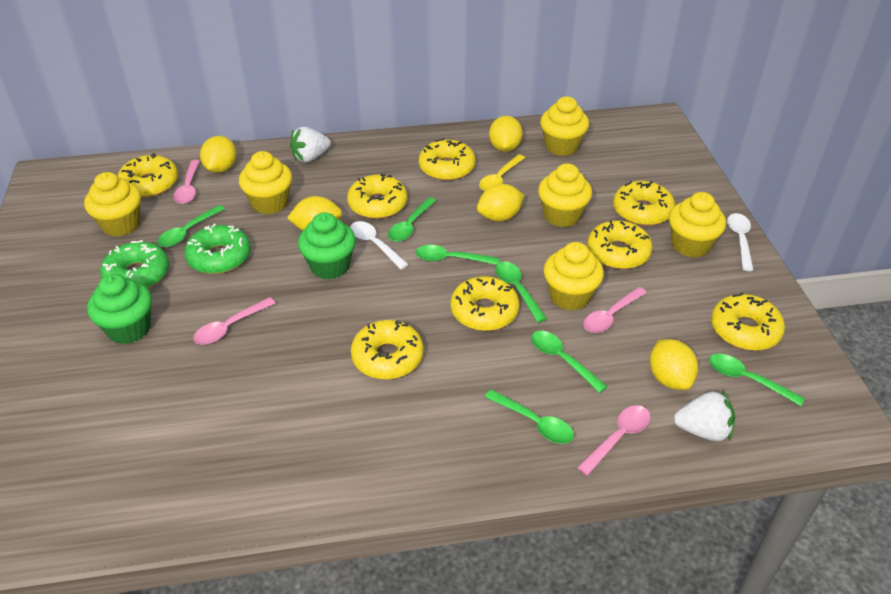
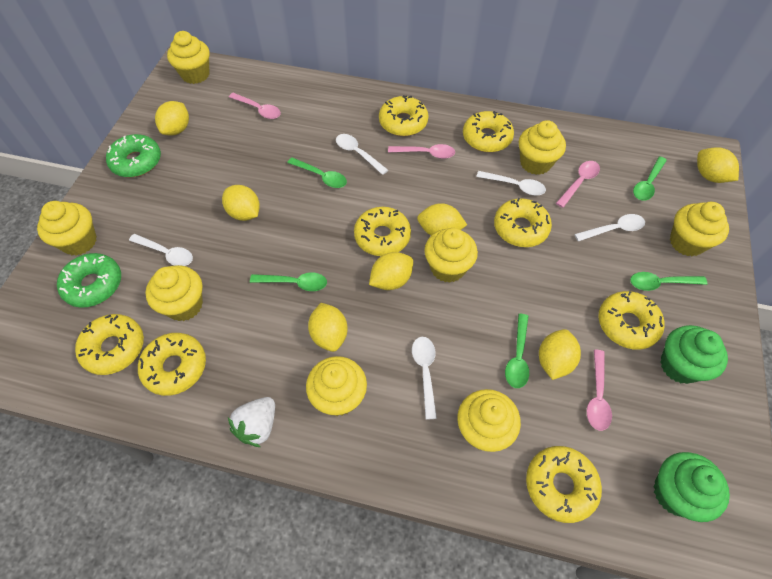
green spoon: 7 -> 5
white spoon: 2 -> 5
white strawberry: 2 -> 1
yellow cupcake: 6 -> 8
yellow lemon: 5 -> 7
yellow spoon: 1 -> 0

